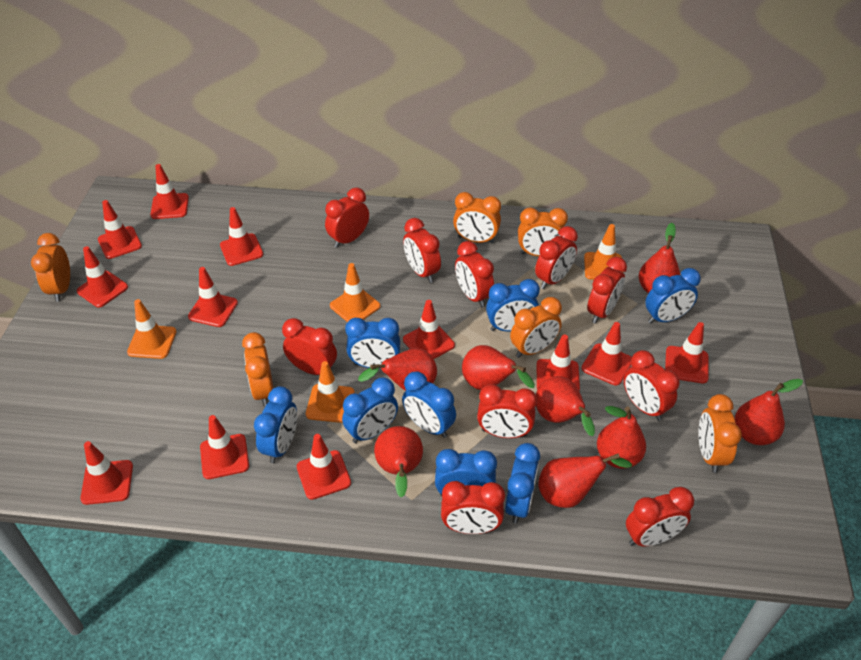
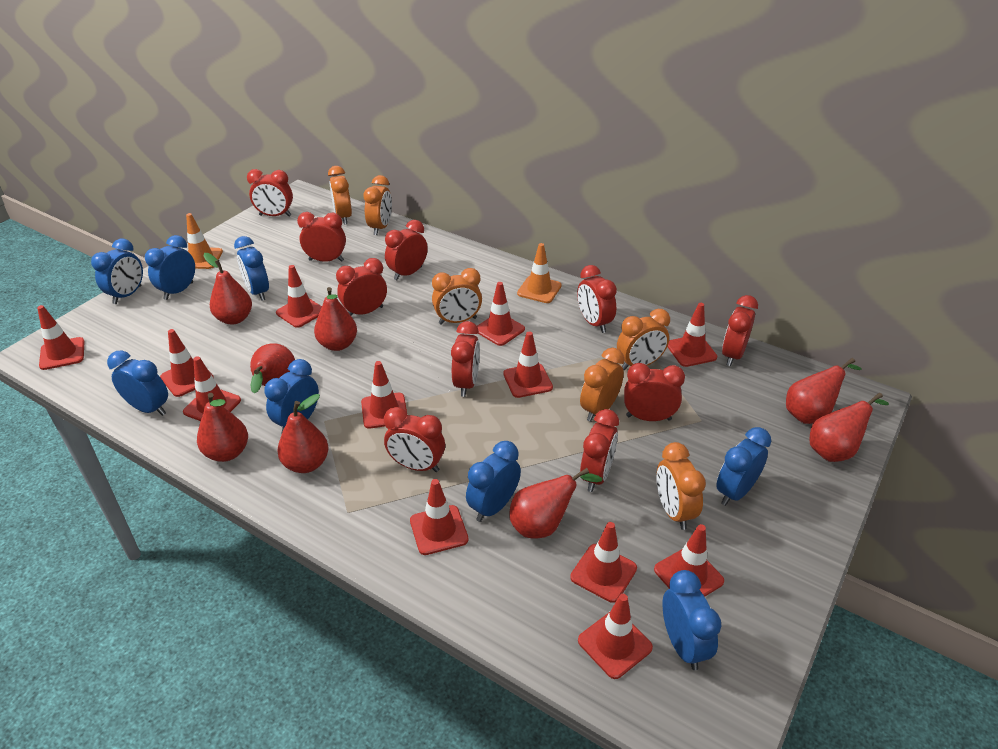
orange traffic cone: 4 -> 2

